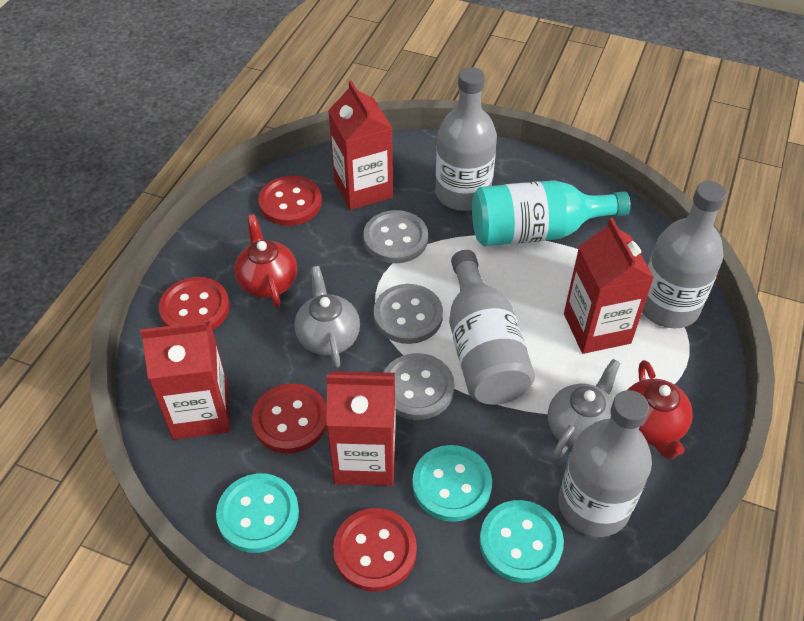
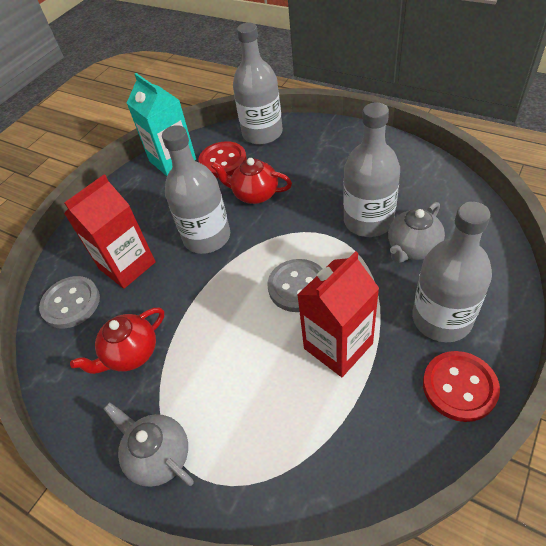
grey button: 3 -> 2
red button: 4 -> 2
red carton: 4 -> 2
turquoise bottle: 1 -> 0
turquoise button: 3 -> 0
turquoise carton: 0 -> 1

